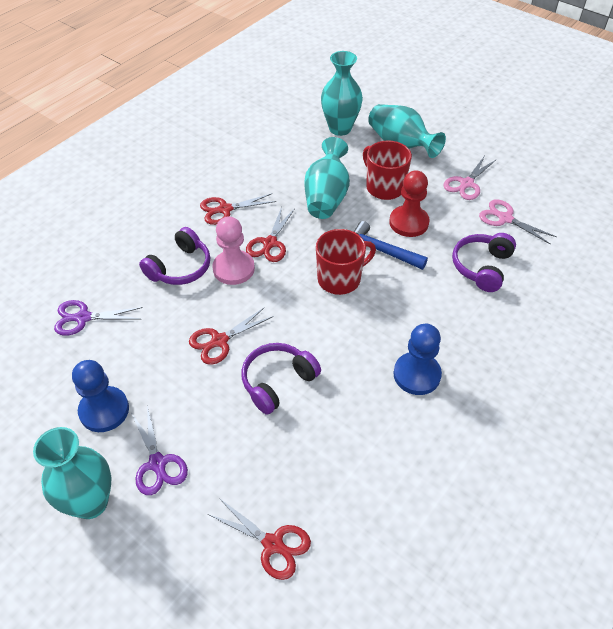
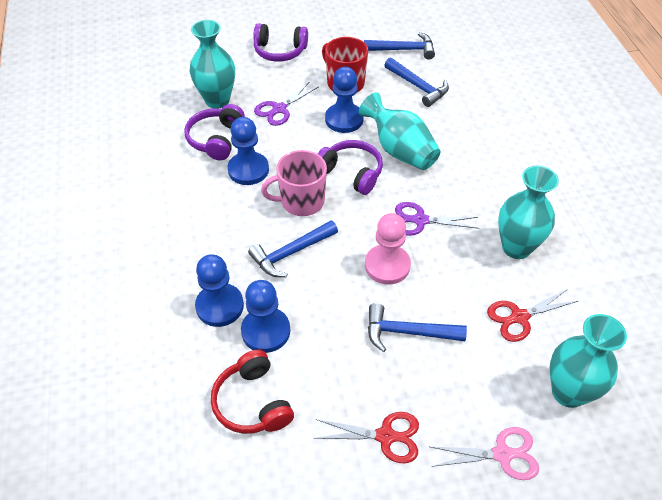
blue hammer: 1 -> 4
blue pawn: 2 -> 4
pink mug: 0 -> 1
pink scissors: 2 -> 1
red headphones: 0 -> 1
red mug: 2 -> 1
red pawn: 1 -> 0
red scissors: 4 -> 2

